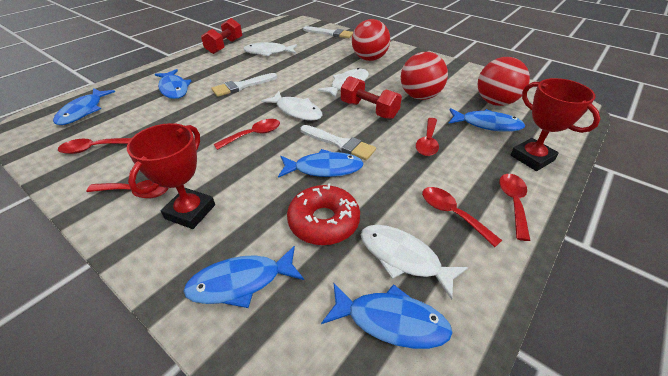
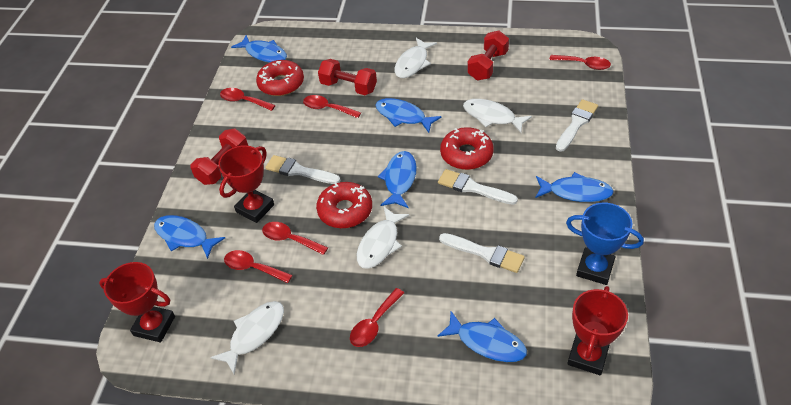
blue trophy: 0 -> 1
red ball: 3 -> 0
red donut: 1 -> 3
red dumbbell: 2 -> 3
red trophy: 2 -> 3
white brush: 3 -> 4

